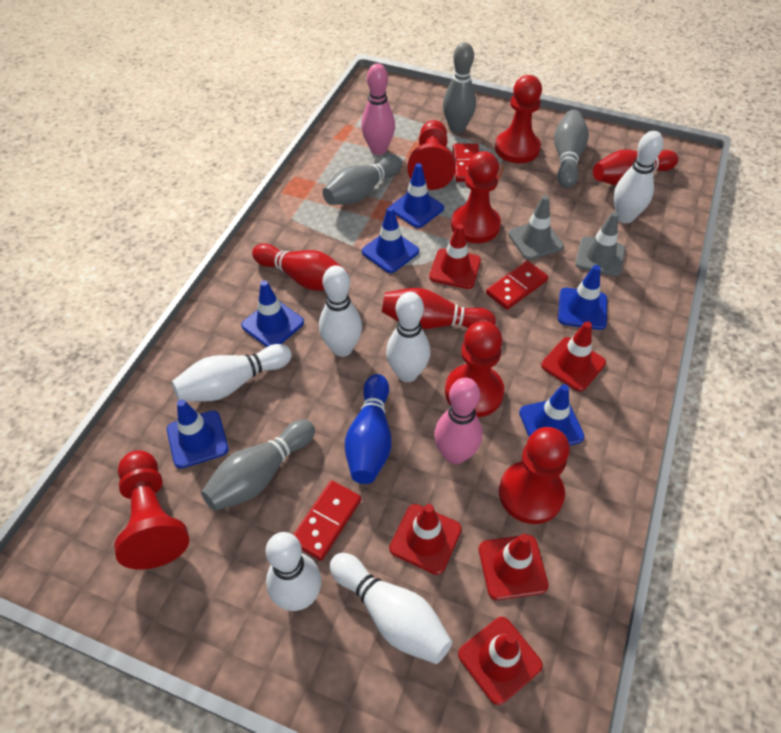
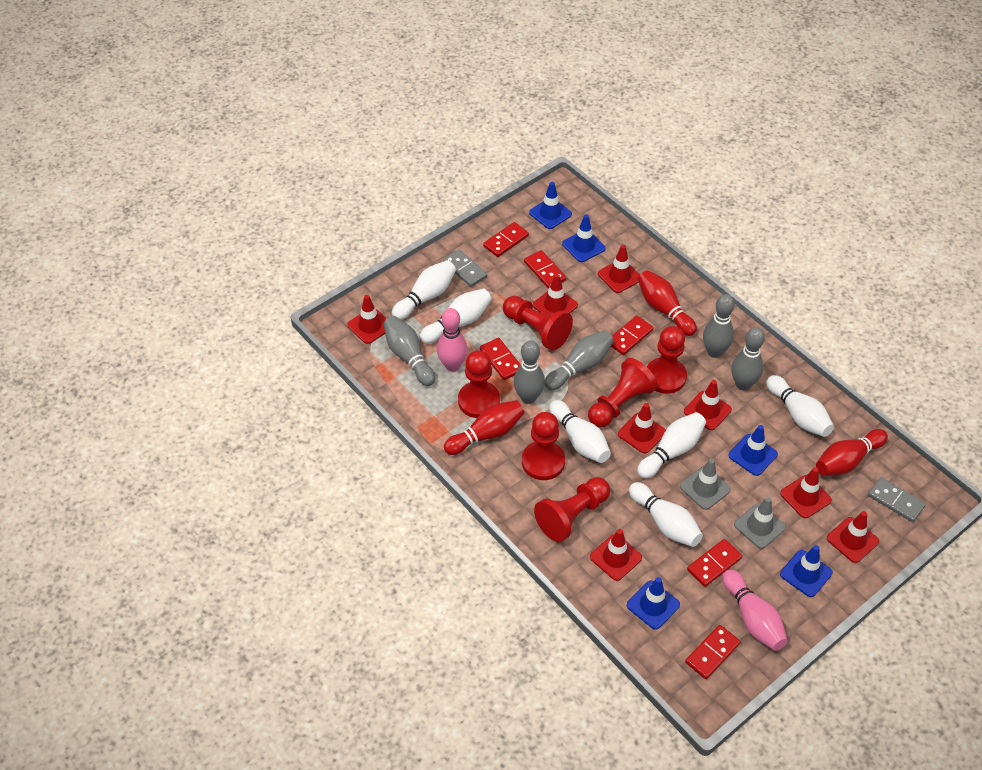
blue bowling pin: 1 -> 0
blue traffic cone: 6 -> 5
grey bowling pin: 4 -> 5
grey domino: 0 -> 2
red domino: 3 -> 6
red traffic cone: 5 -> 8

